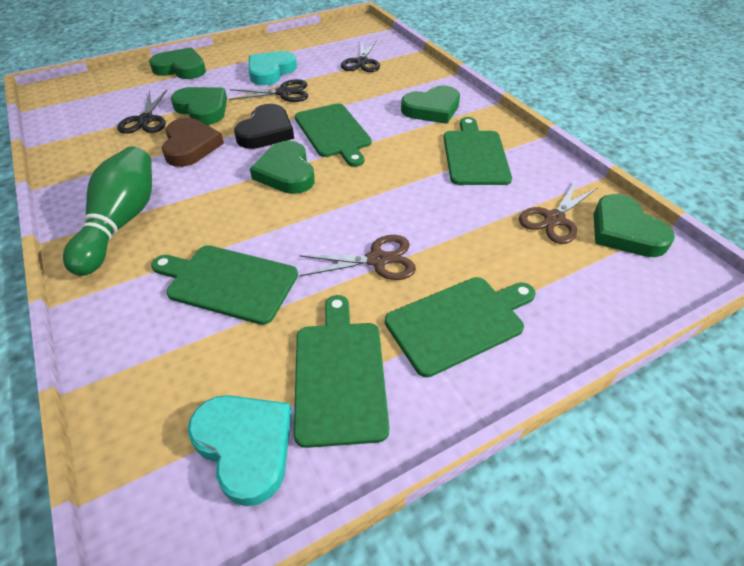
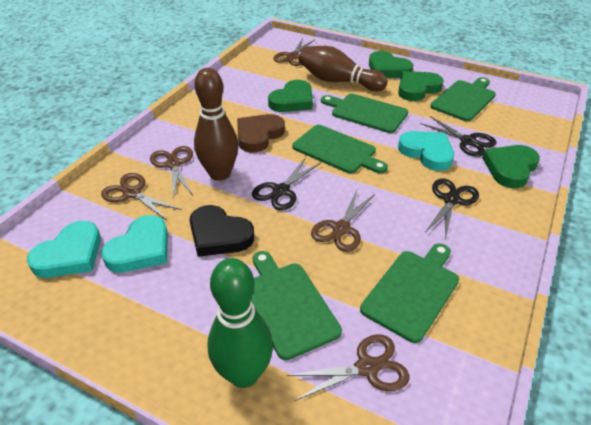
brown bowling pin: 0 -> 2
brown scissors: 2 -> 5
green heart: 5 -> 4
turquoise heart: 2 -> 3

